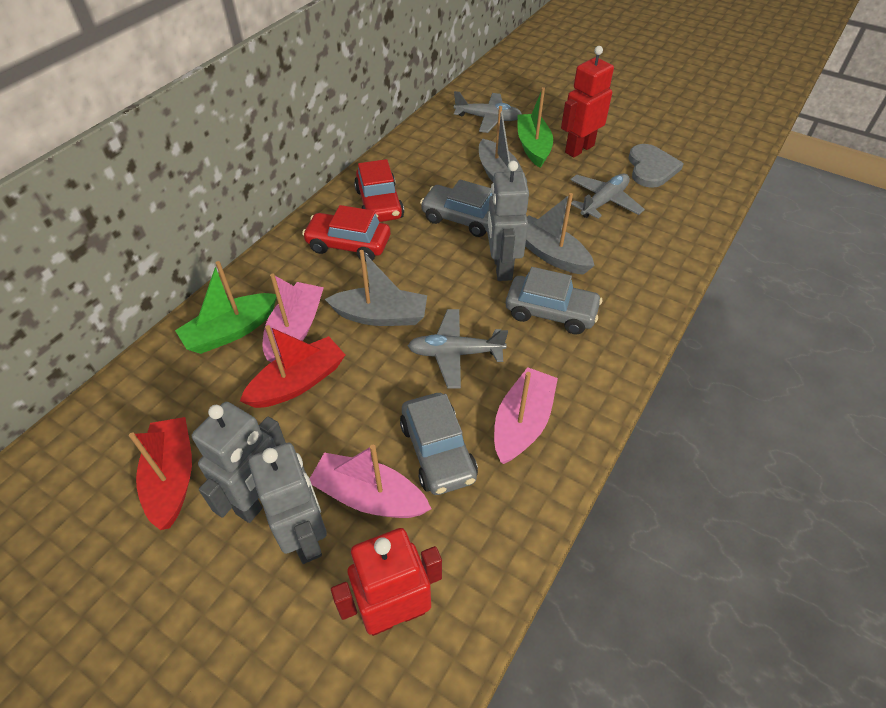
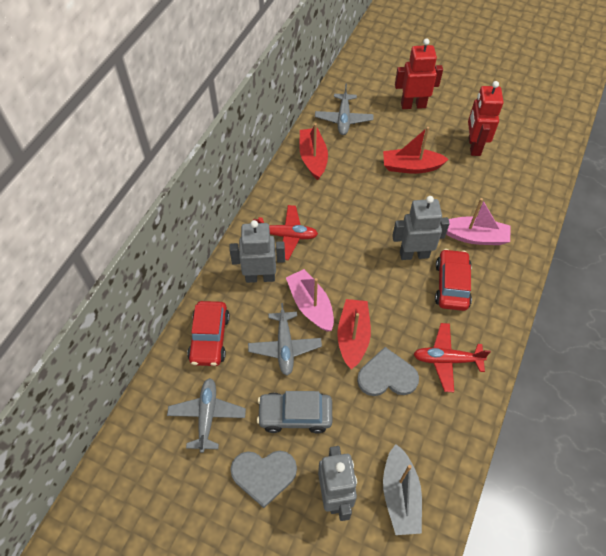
green boat: 2 -> 0
grey boat: 3 -> 1
grey car: 3 -> 1
grey heart: 1 -> 2
pink boat: 3 -> 2
red boat: 2 -> 3
red plane: 0 -> 2

